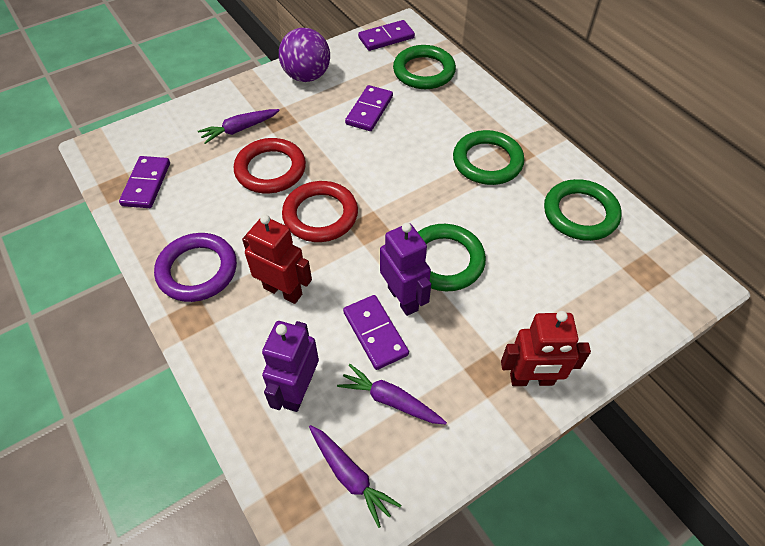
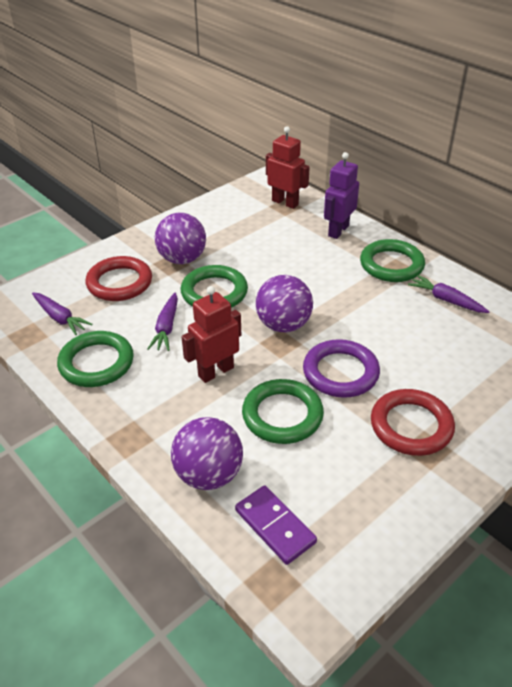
purple ball: 1 -> 3
purple domino: 4 -> 1
purple robot: 2 -> 1

